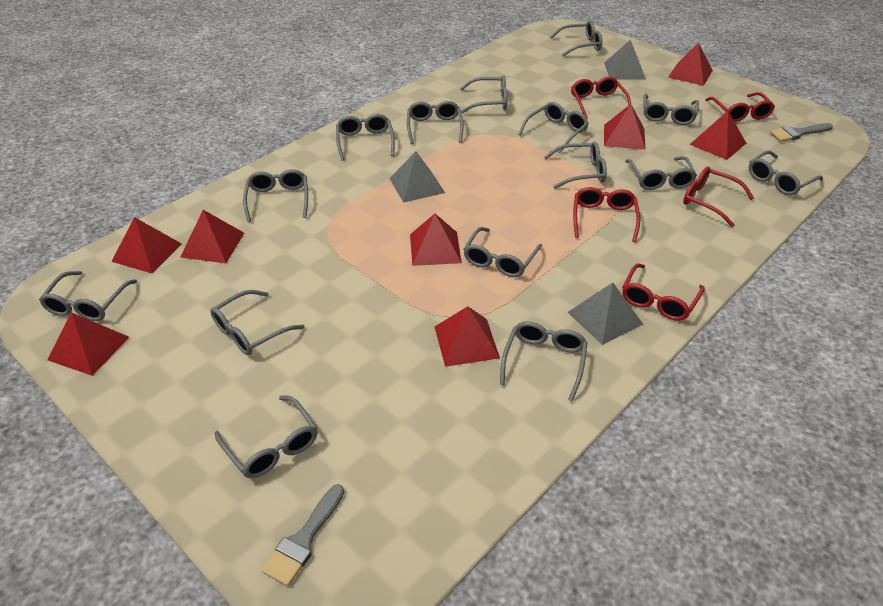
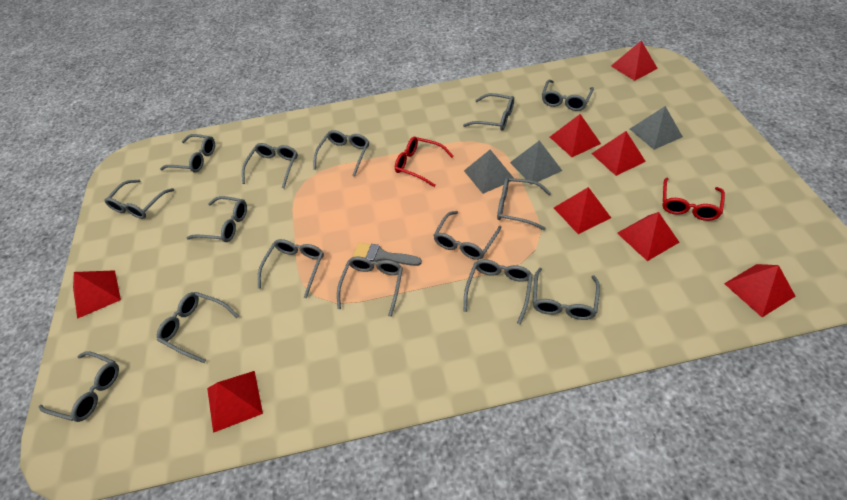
grey brush: 2 -> 1
red glasses: 5 -> 2

